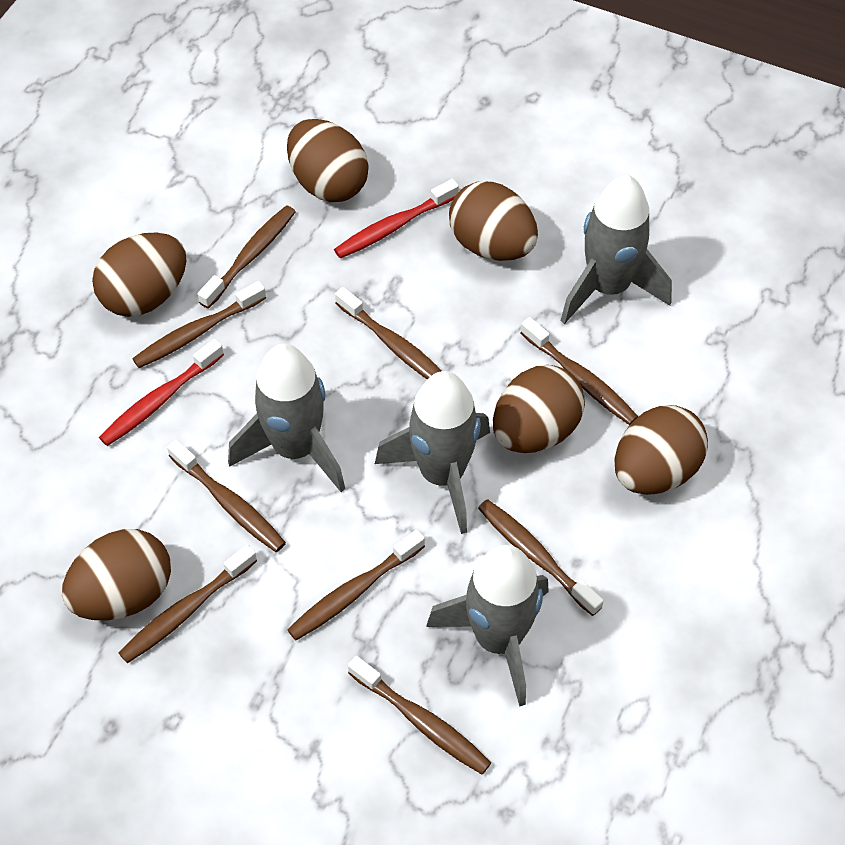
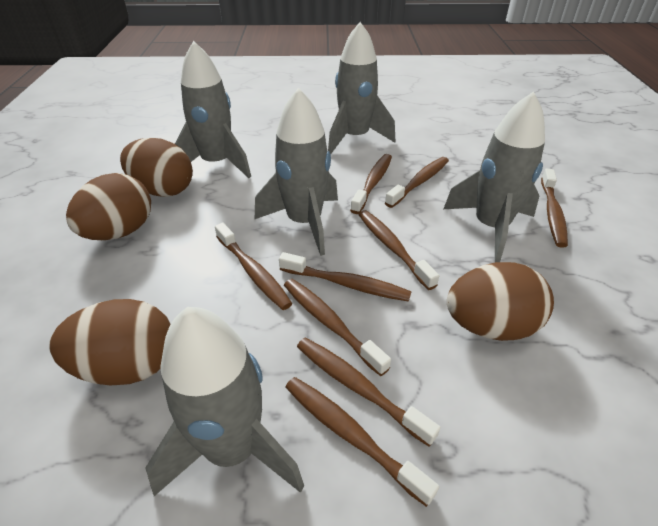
brown egg: 6 -> 4
grey rocket: 4 -> 5
red toothbrush: 2 -> 0

